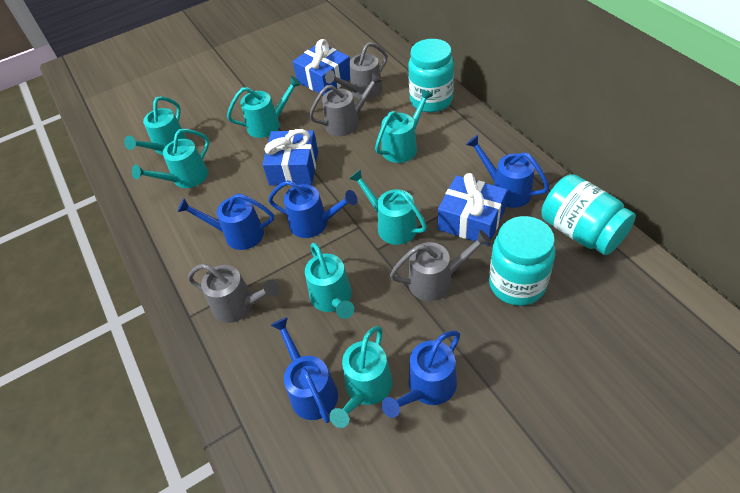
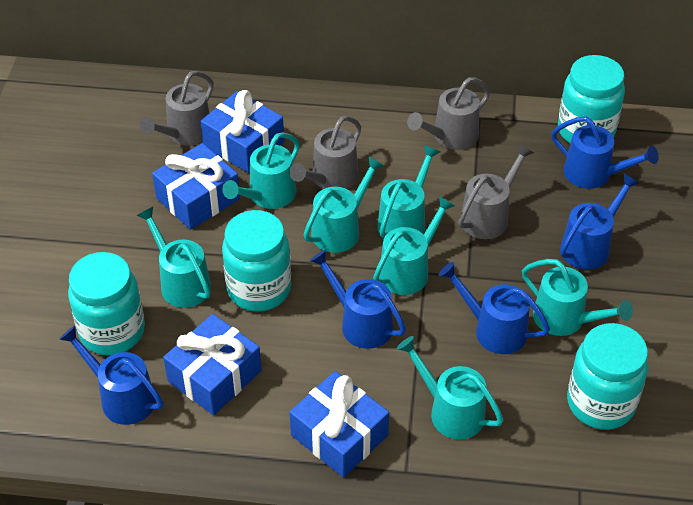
blue gift: 3 -> 4
turquoise jar: 3 -> 4

